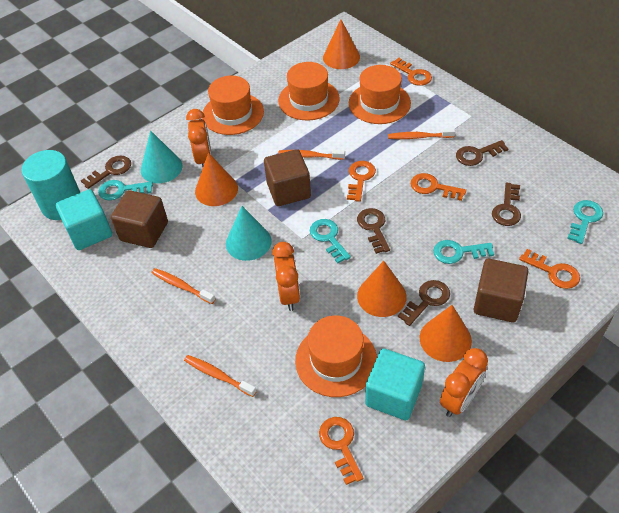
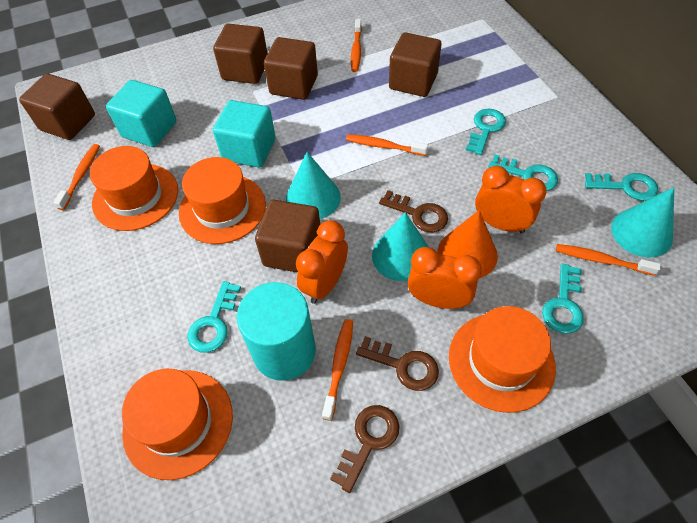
brown cube: 3 -> 5
brown key: 5 -> 3
orange cone: 4 -> 1
orange key: 5 -> 0
orange toothbrush: 4 -> 5
turquoise cone: 2 -> 3
turquoise key: 4 -> 5

